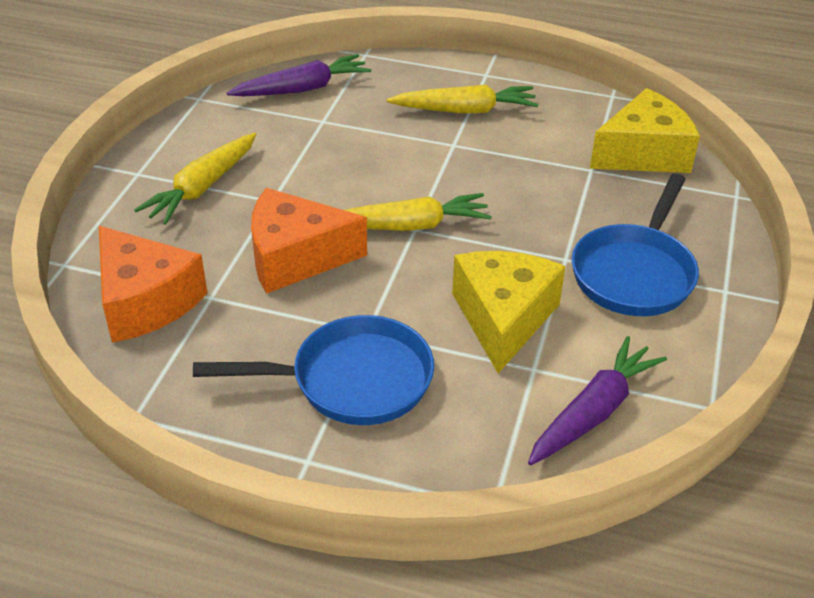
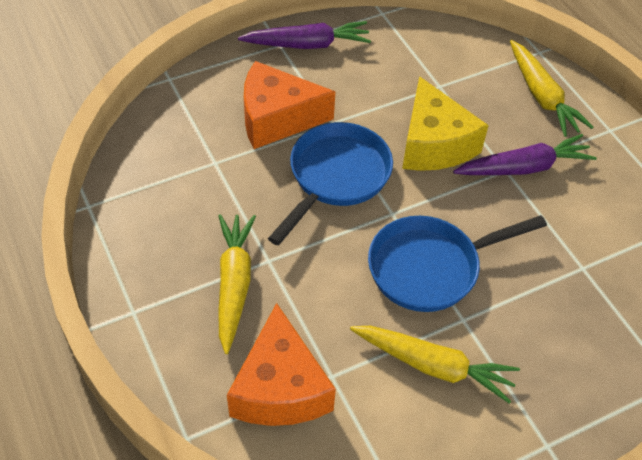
yellow cheese: 2 -> 1

